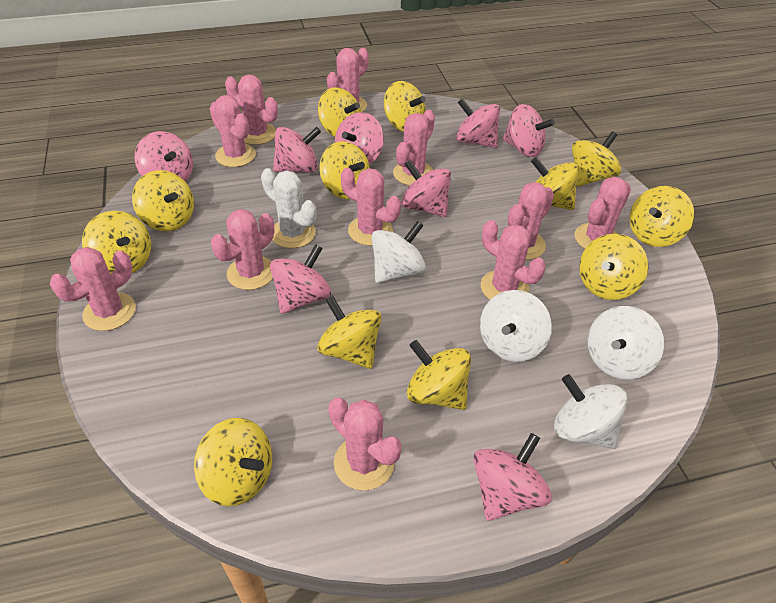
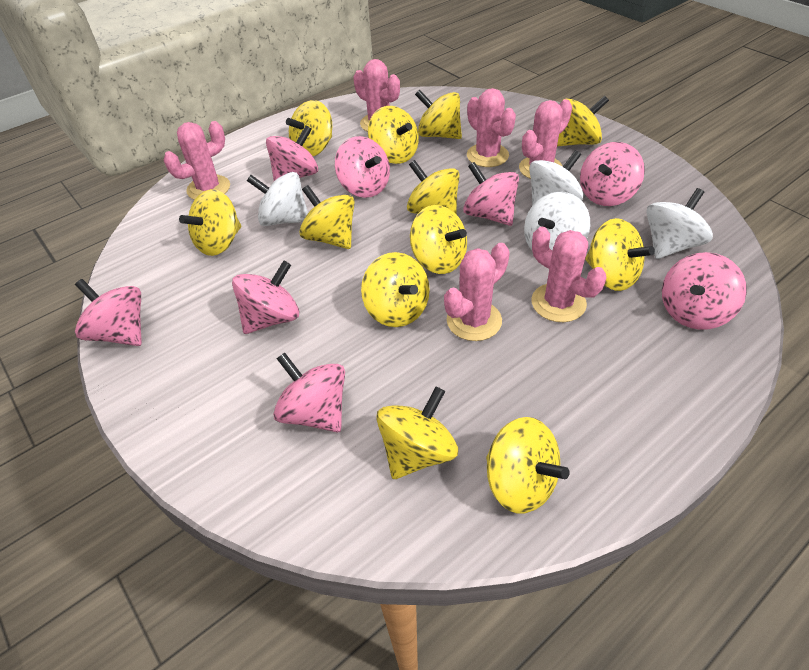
pink cactus: 11 -> 6
white cactus: 1 -> 0

